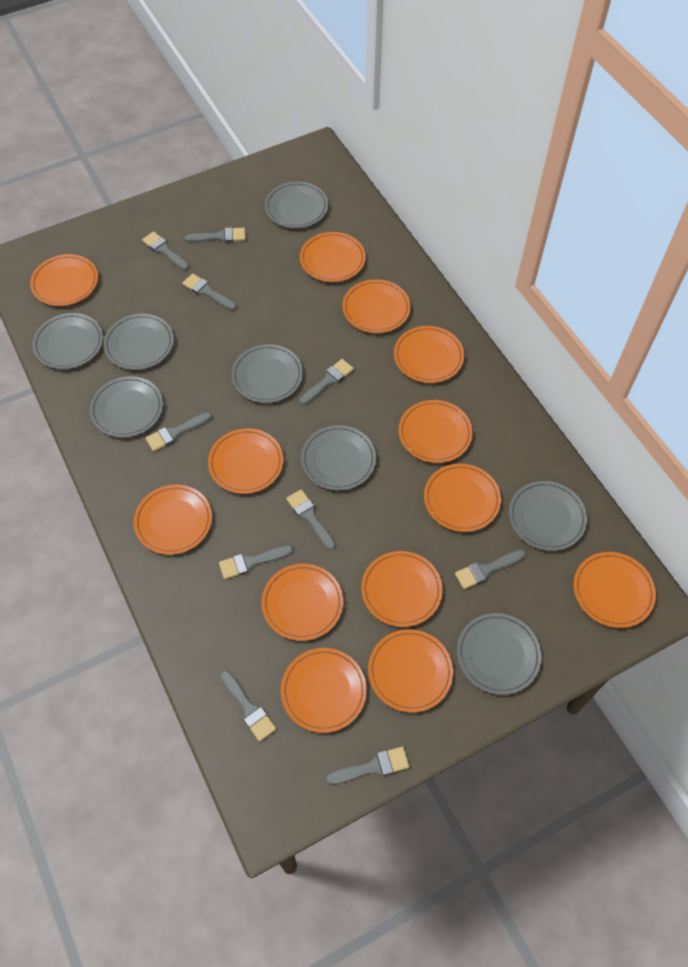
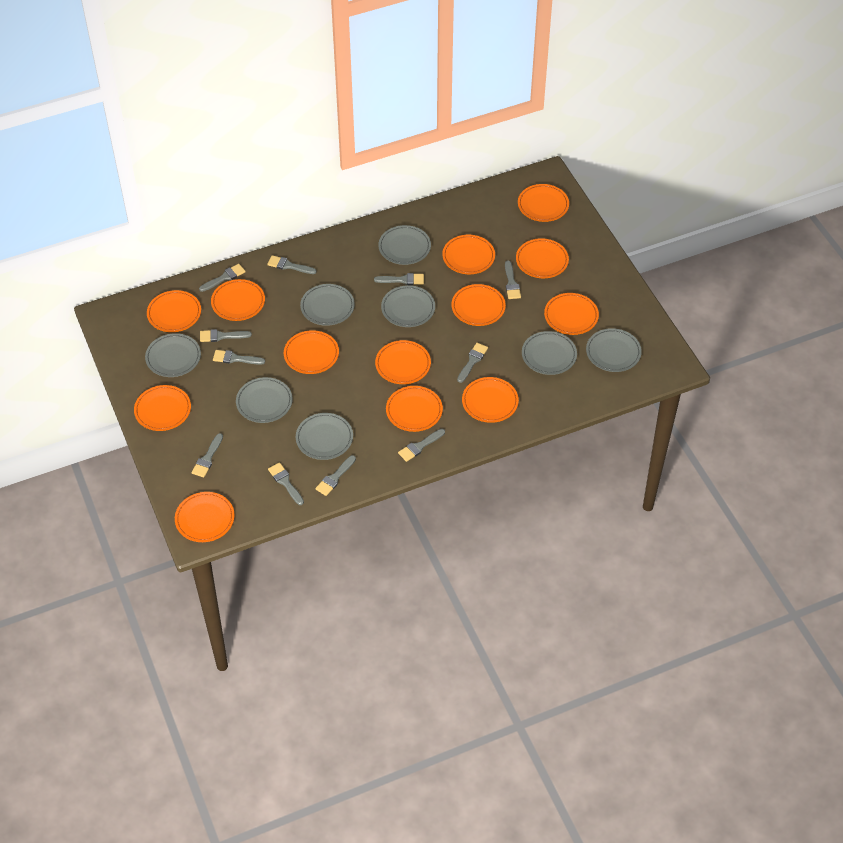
grey brush: 10 -> 11

